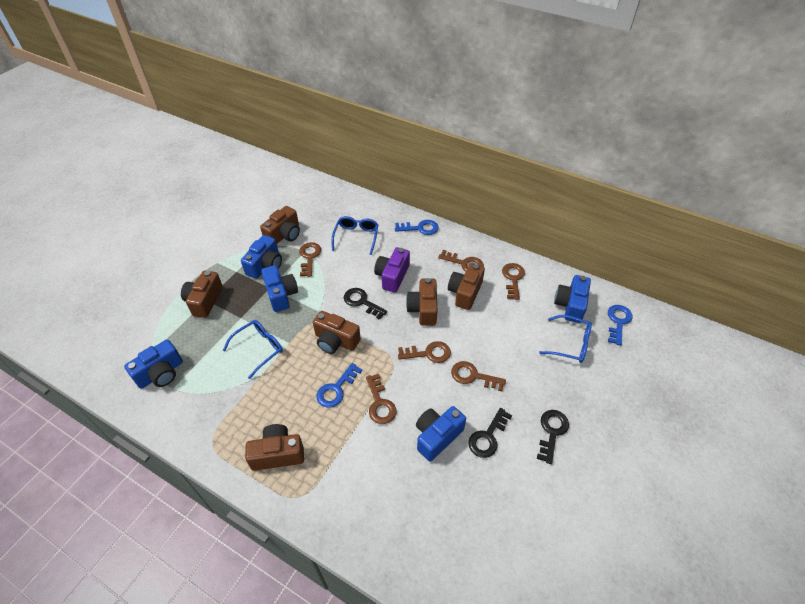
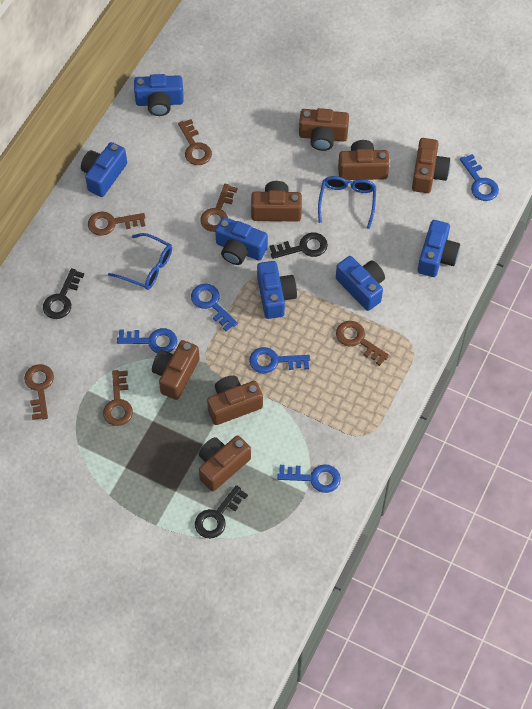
blue camera: 5 -> 6
blue glasses: 3 -> 2
blue key: 3 -> 5
brown camera: 6 -> 7
purple camera: 1 -> 0

